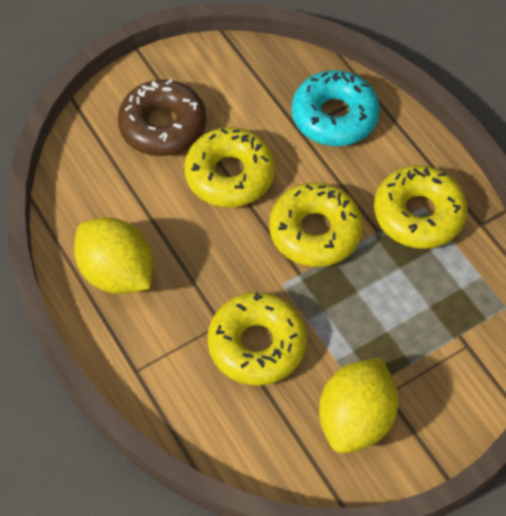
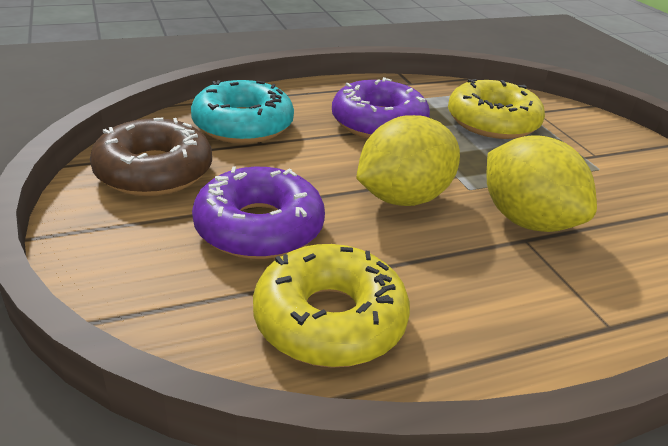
purple donut: 0 -> 2
yellow donut: 4 -> 2

